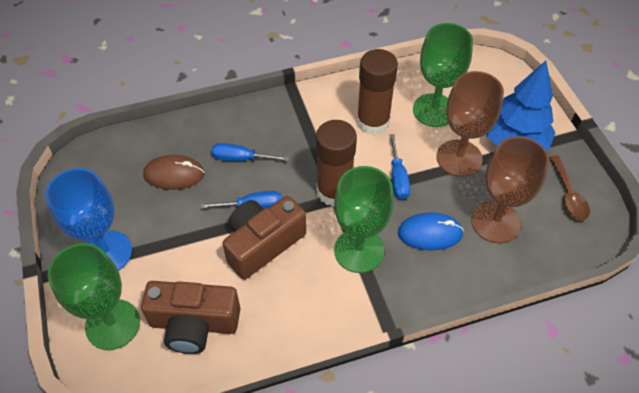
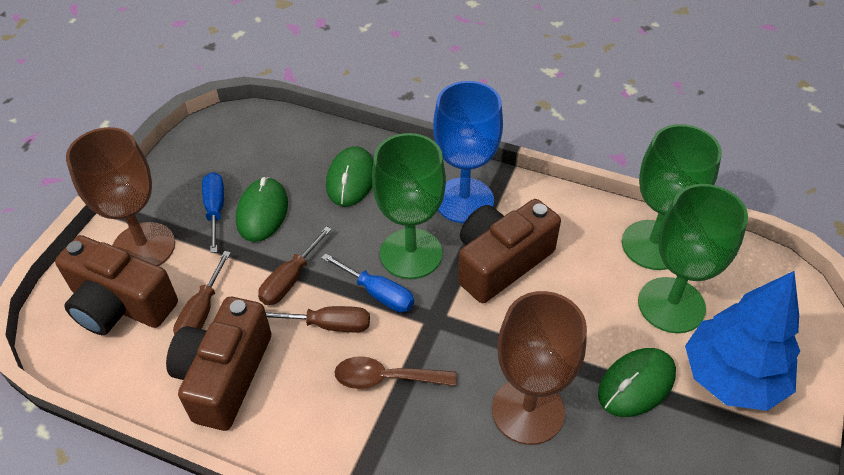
blue mouse: 1 -> 0
blue screwdriver: 3 -> 2
brown camera: 2 -> 3
brown glue stick: 2 -> 0
brown mouse: 1 -> 0
brown screwdriver: 0 -> 3
green mouse: 0 -> 3

